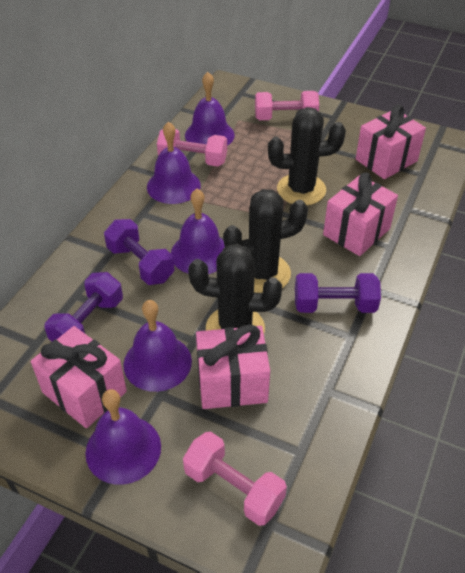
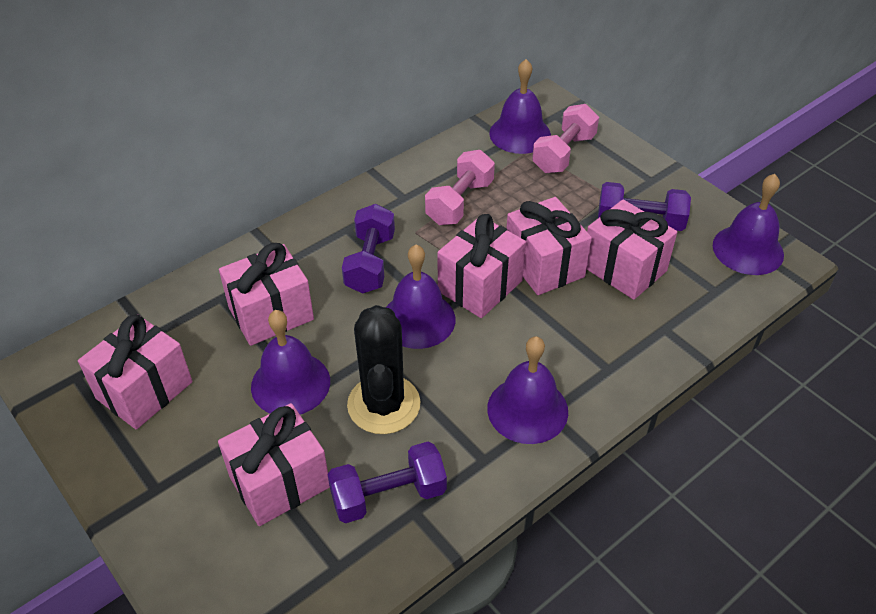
black cactus: 3 -> 1
pink dumbbell: 3 -> 2
pink gift: 4 -> 6

